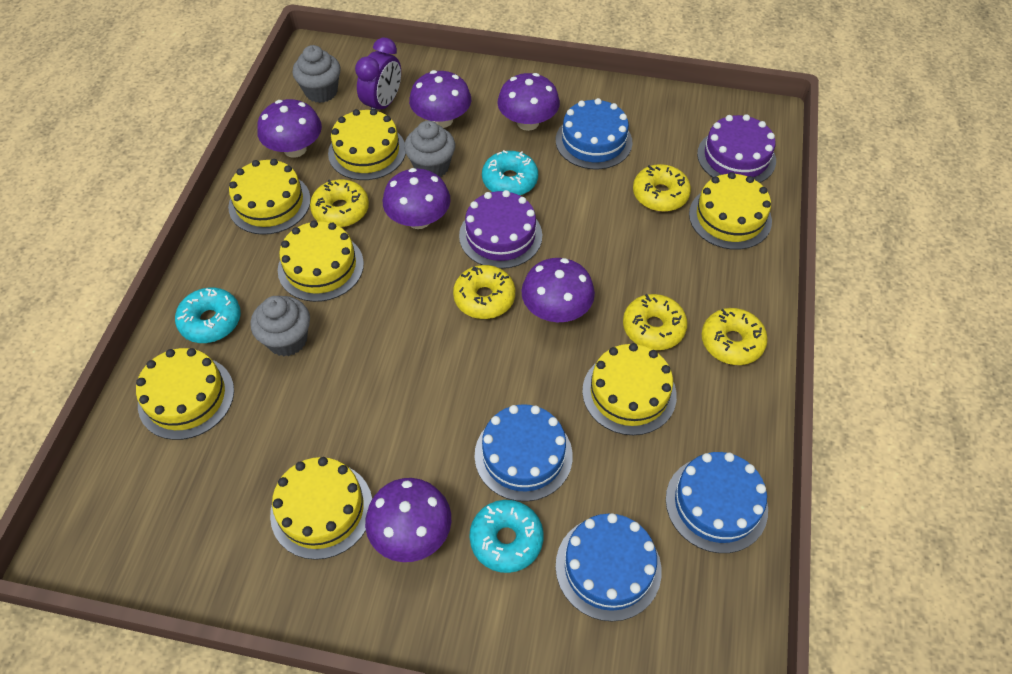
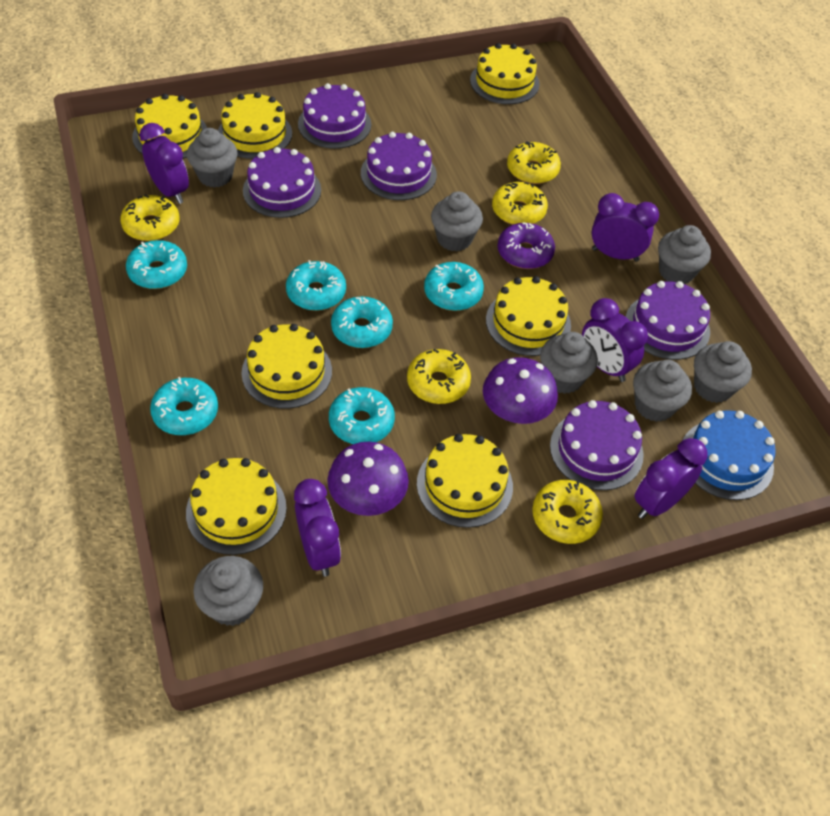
blue cake: 4 -> 1
grey cupcake: 3 -> 7
purple cake: 2 -> 5
purple clock: 1 -> 5
purple donut: 0 -> 1
purple mushroom: 6 -> 2
turquoise donut: 3 -> 6

